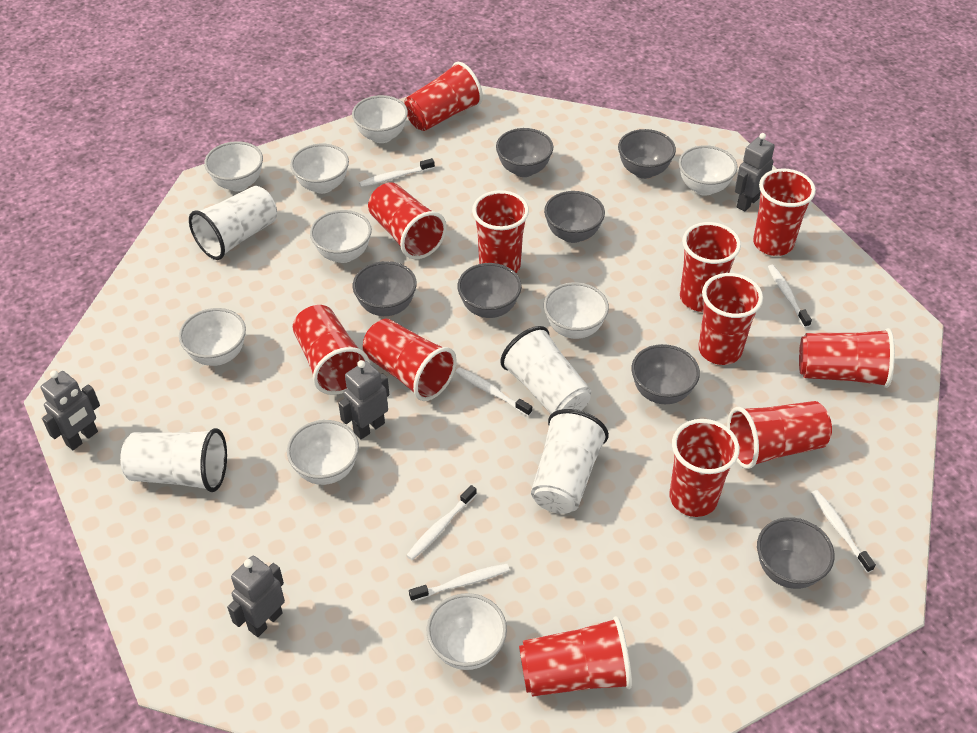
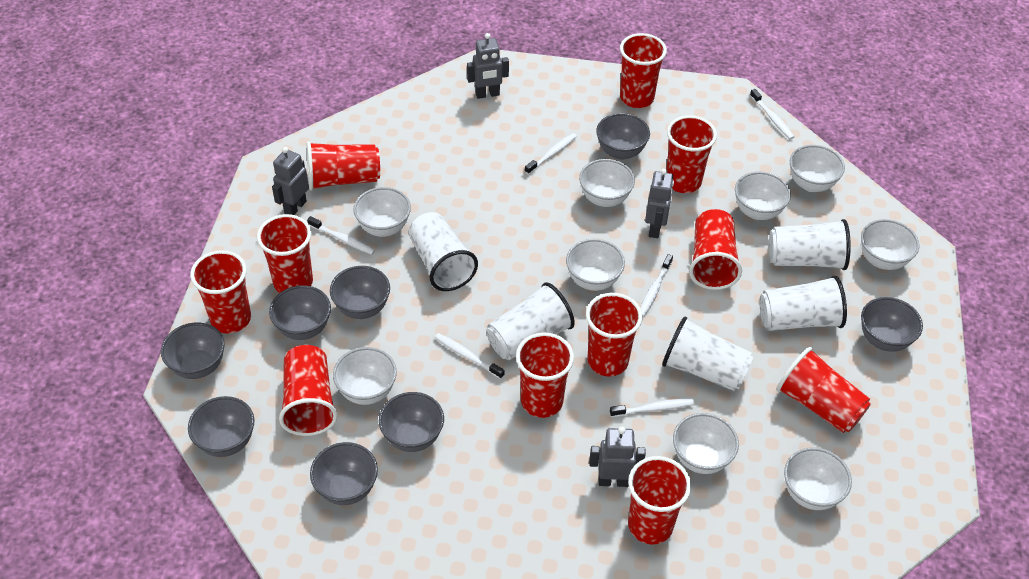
grey bowl: 7 -> 8
red cup: 12 -> 11
white cup: 4 -> 5

